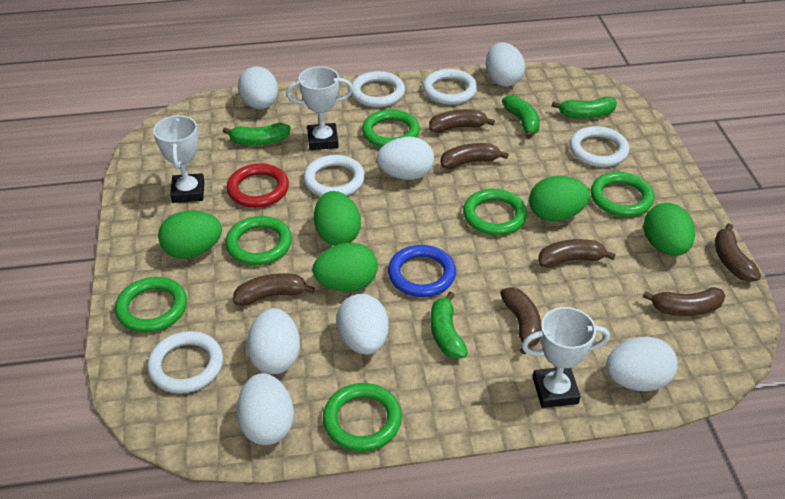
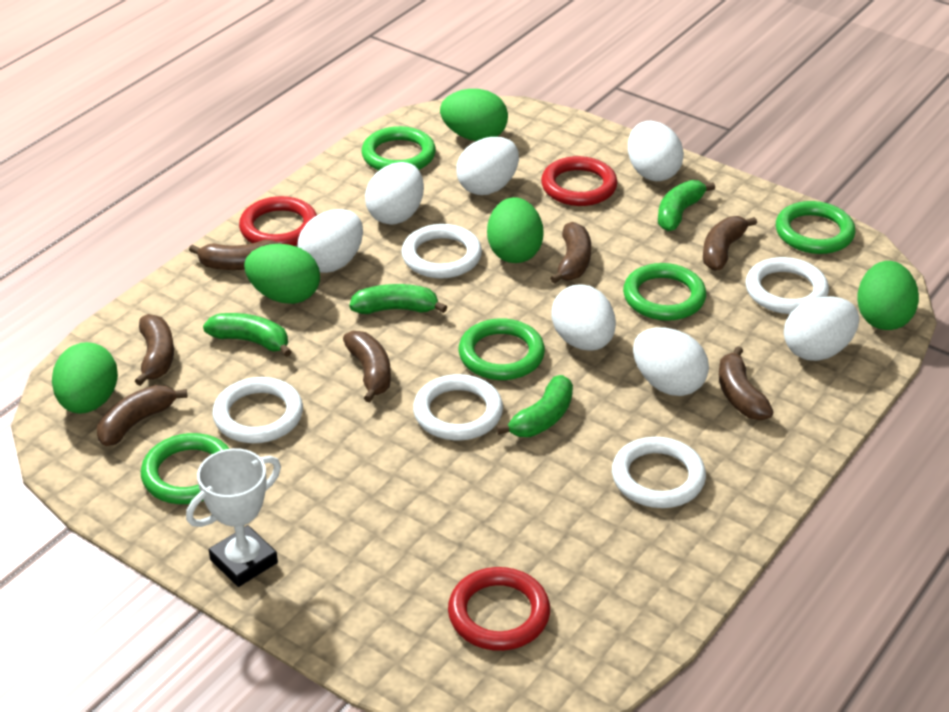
blue ring: 1 -> 0
green ring: 6 -> 5
red ring: 1 -> 3
white trophy: 3 -> 1

